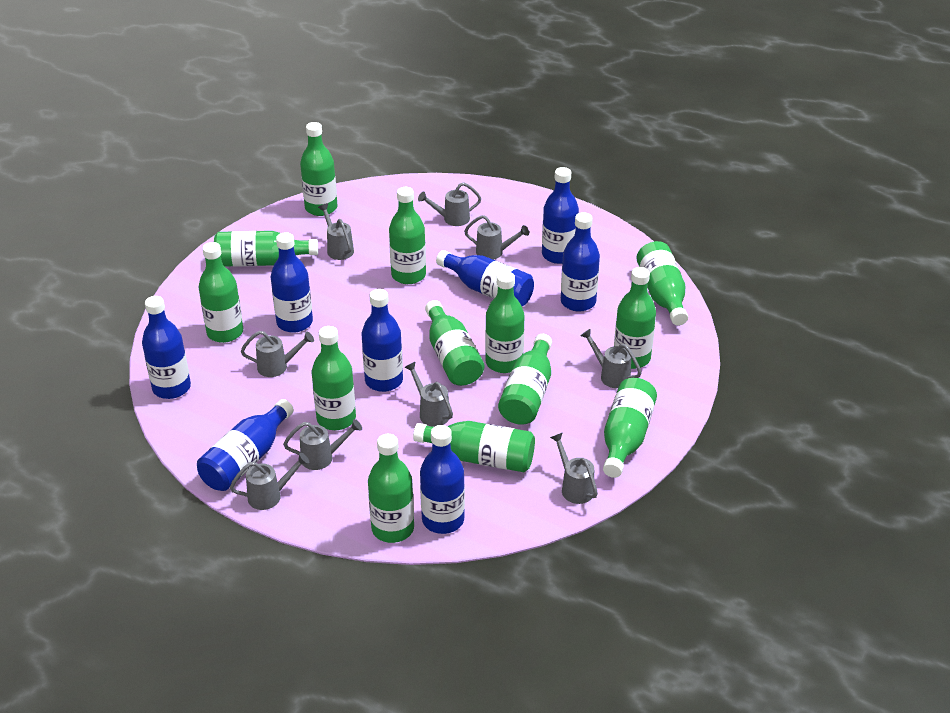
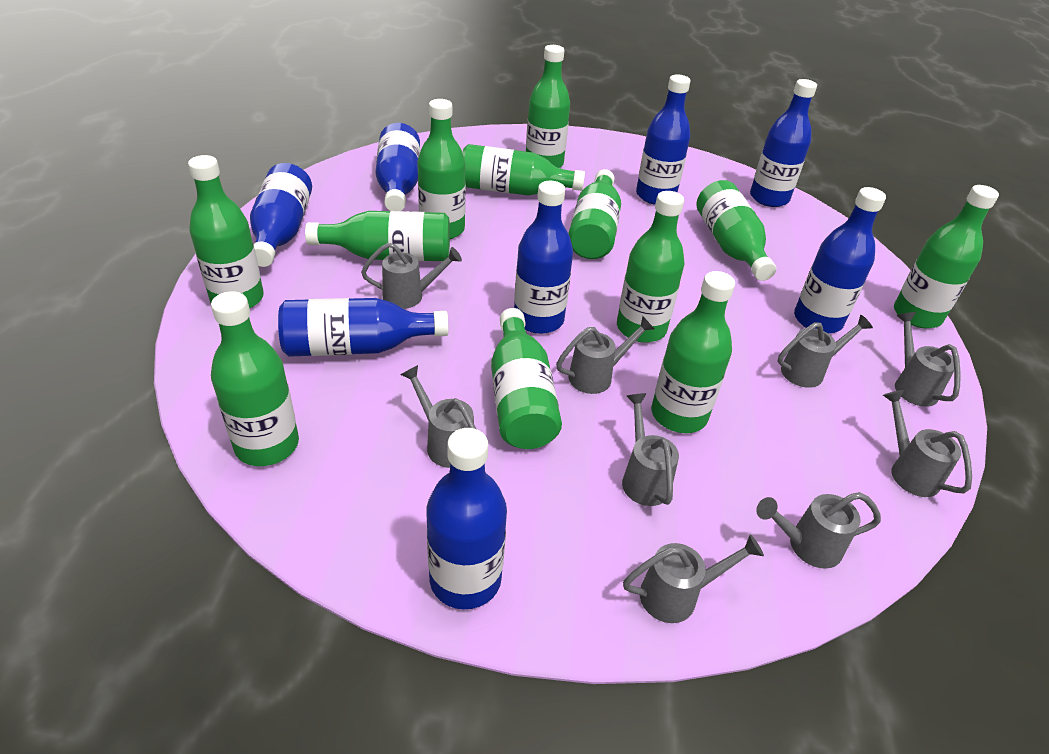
green bottle: 13 -> 12

